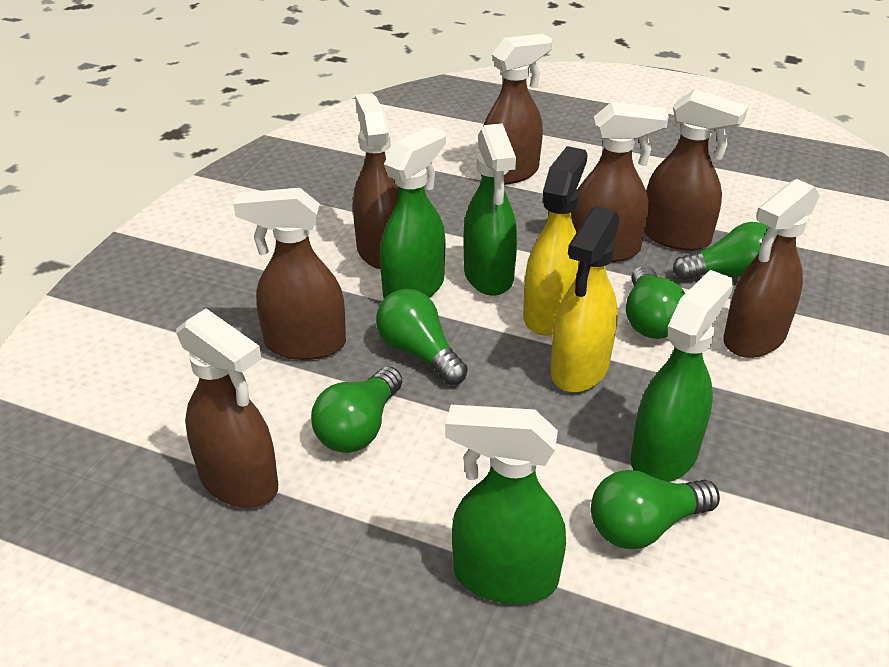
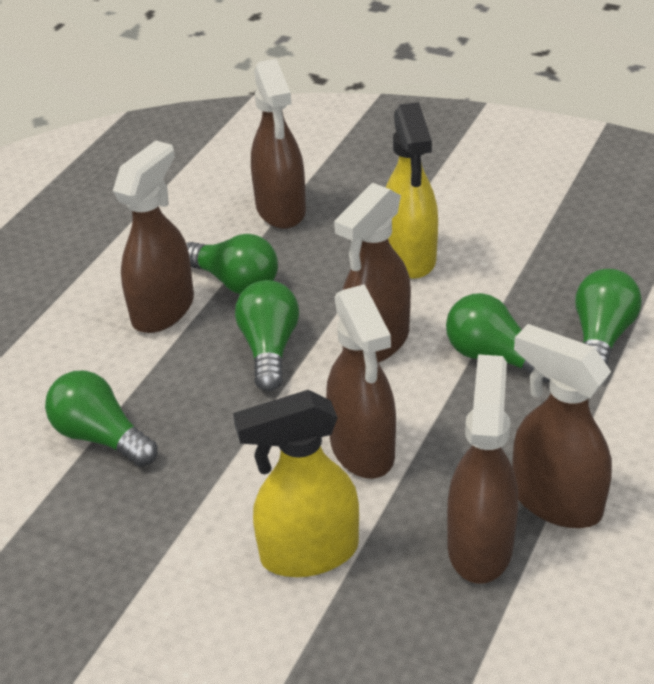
brown spray bottle: 7 -> 6
green spray bottle: 4 -> 0

